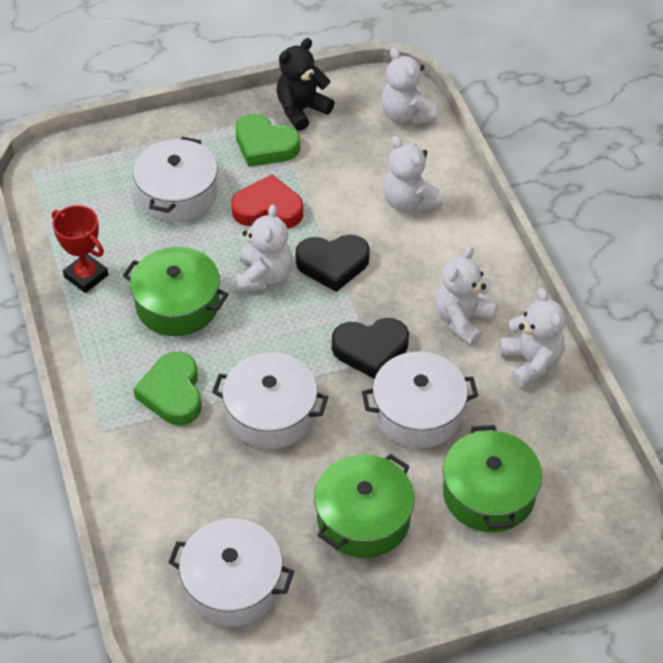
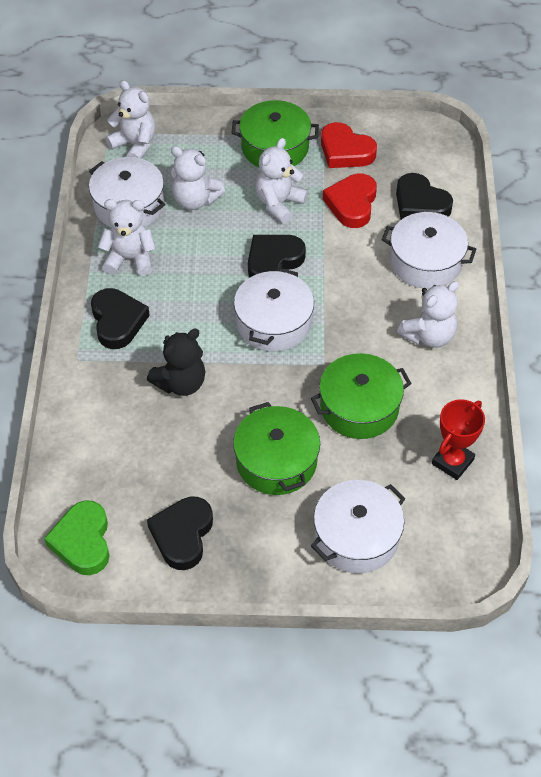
black heart: 2 -> 4
green heart: 2 -> 1
red heart: 1 -> 2

